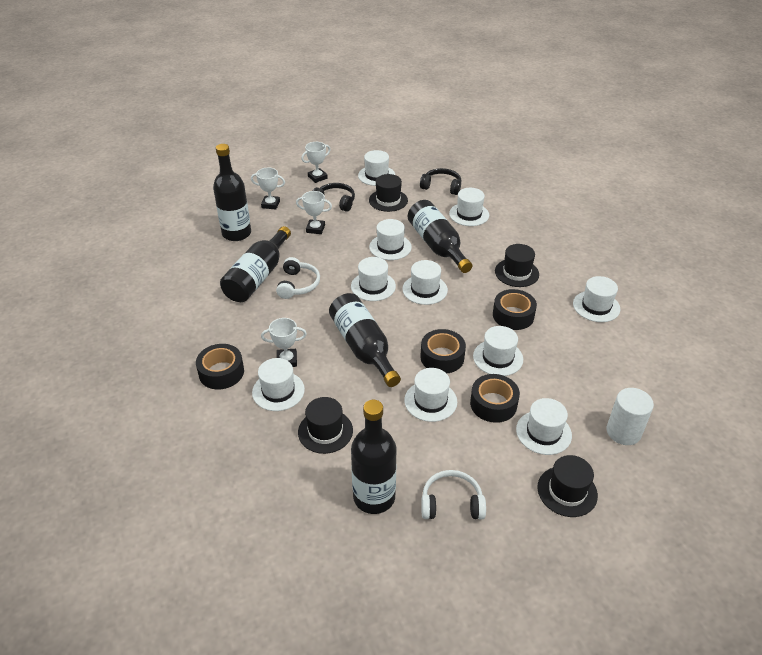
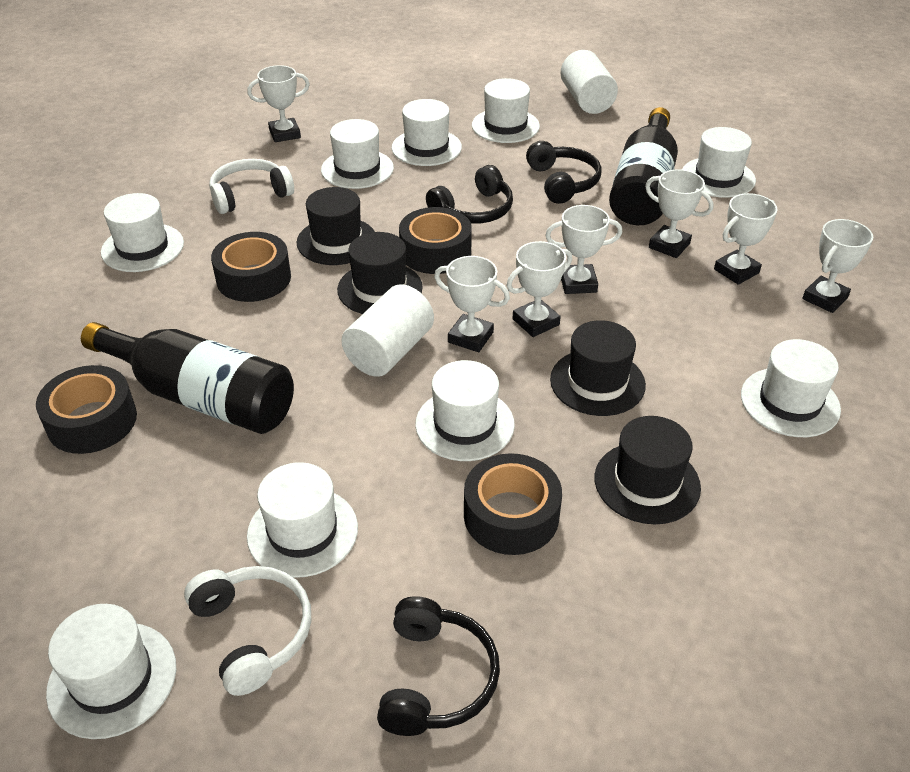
black bottle: 5 -> 2
black headphones: 2 -> 3
white cylinder: 1 -> 2
white hat: 10 -> 9
white trophy: 4 -> 7

